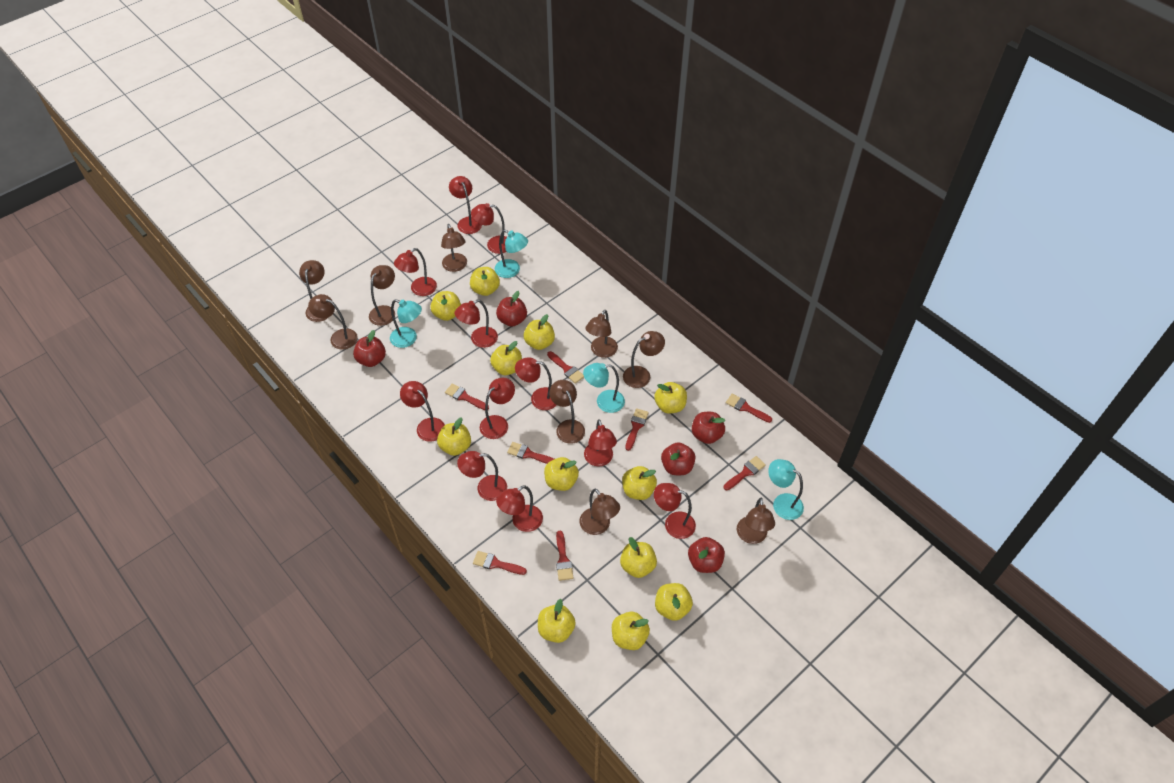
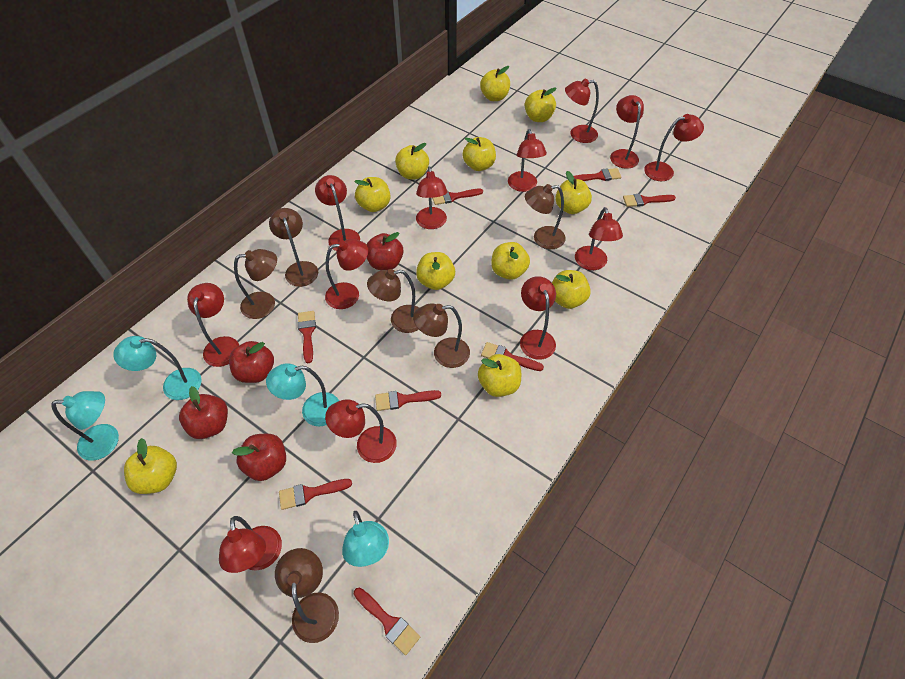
brown lamp: 9 -> 6
red apple: 5 -> 4
red lamp: 11 -> 12
yellow apple: 12 -> 11

